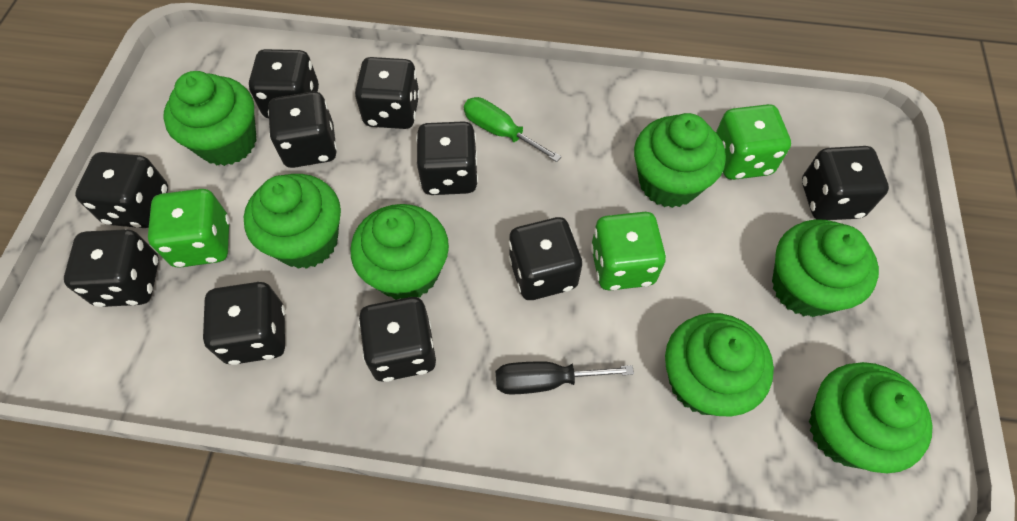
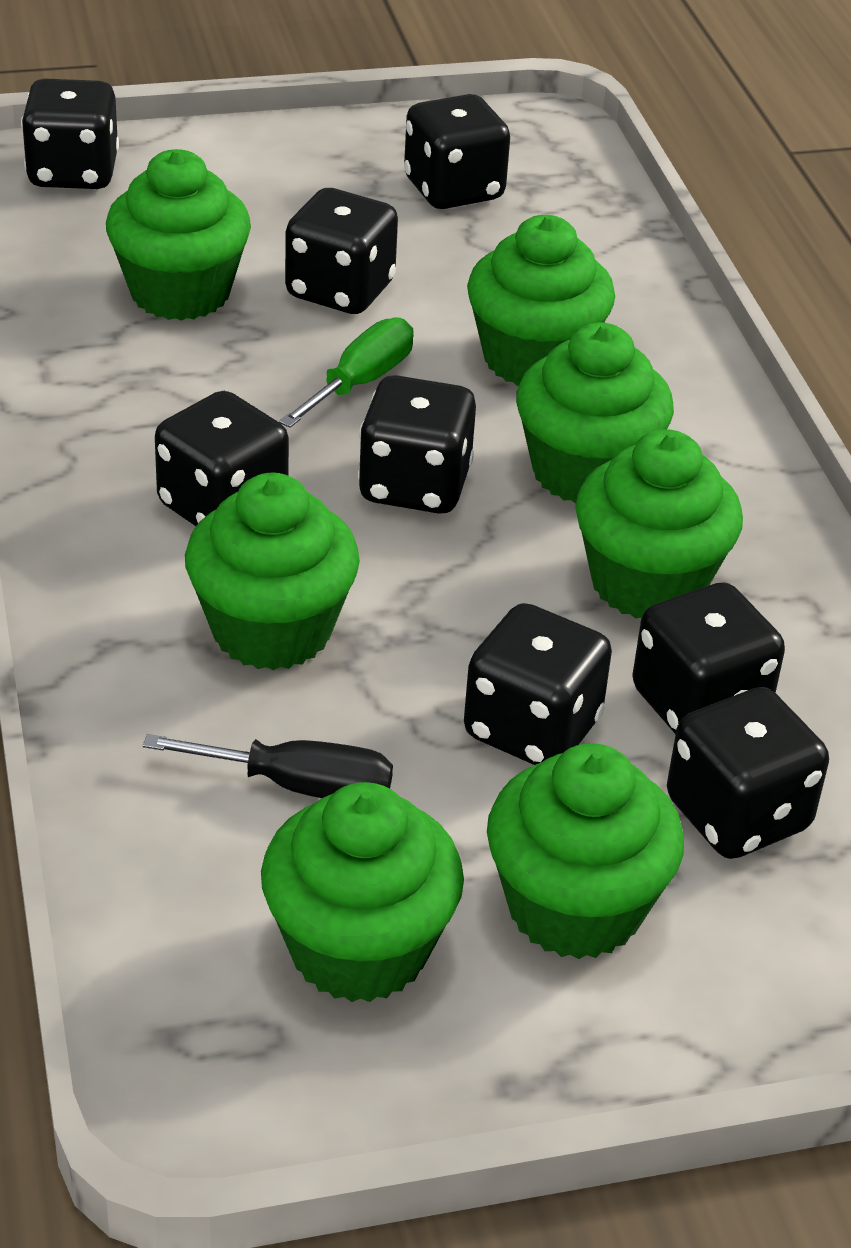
black dice: 10 -> 8
green dice: 3 -> 0

